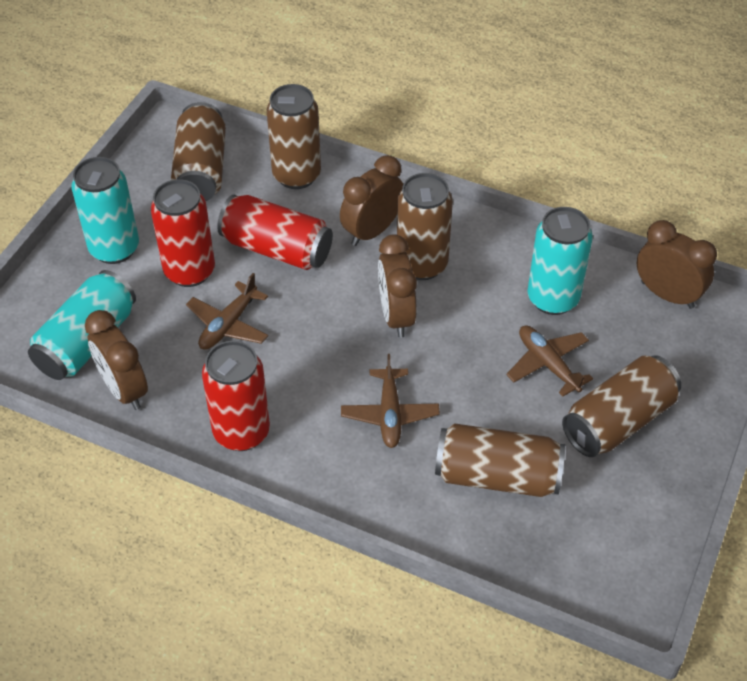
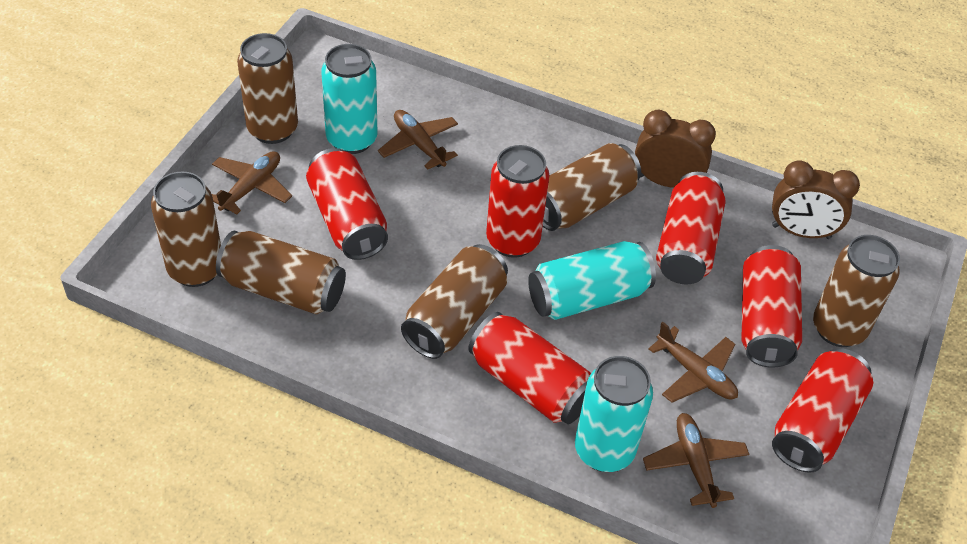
brown can: 5 -> 6
brown clock: 4 -> 2
brown plane: 3 -> 4
red can: 3 -> 6

